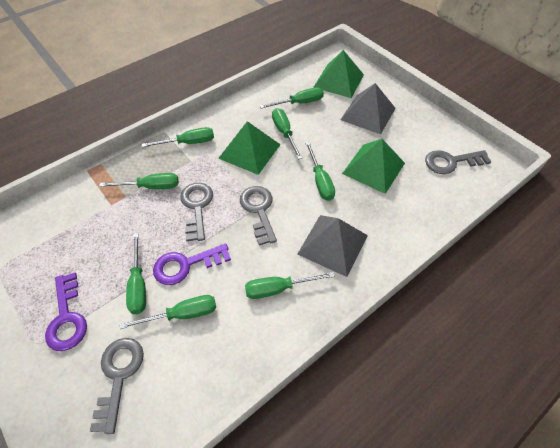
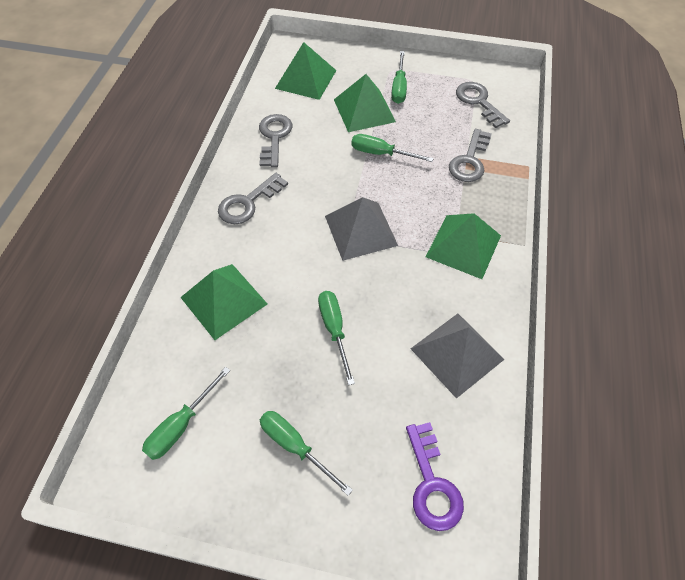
green pyramid: 3 -> 4
green screwdriver: 8 -> 5
purple key: 2 -> 1

